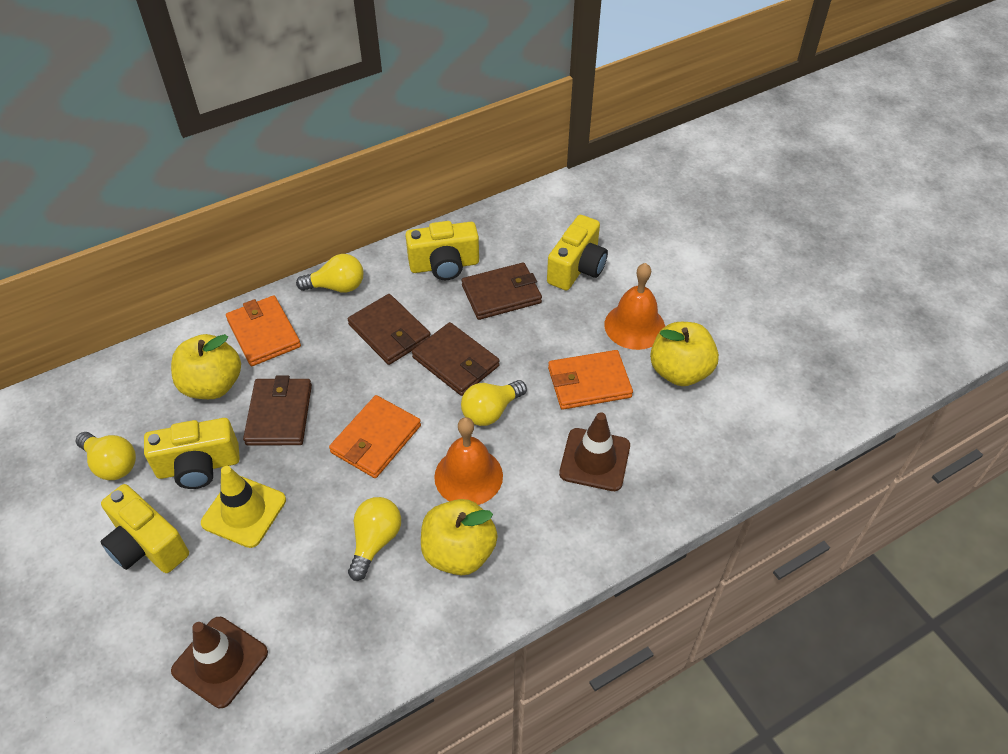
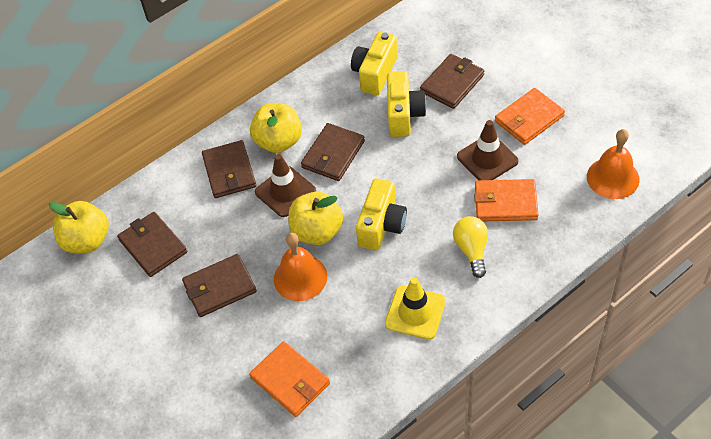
brown wallet: 4 -> 5
yellow camera: 4 -> 3
yellow light bulb: 4 -> 1

